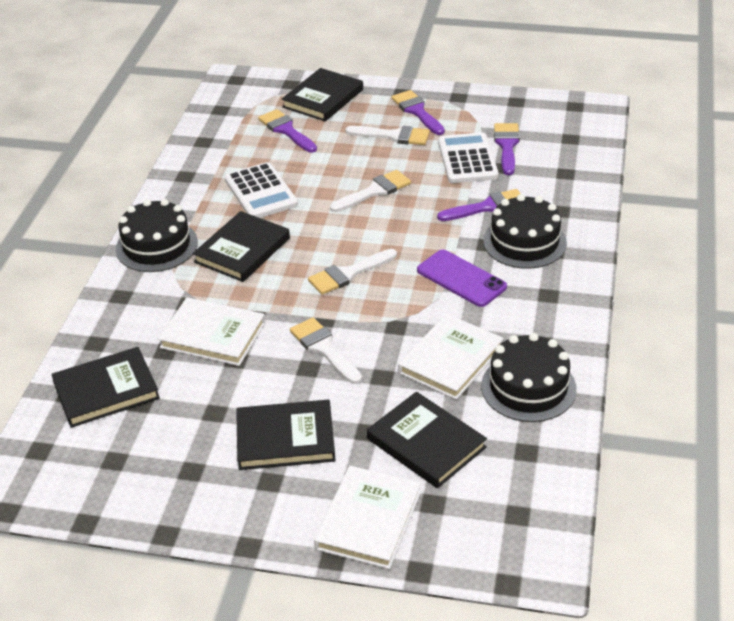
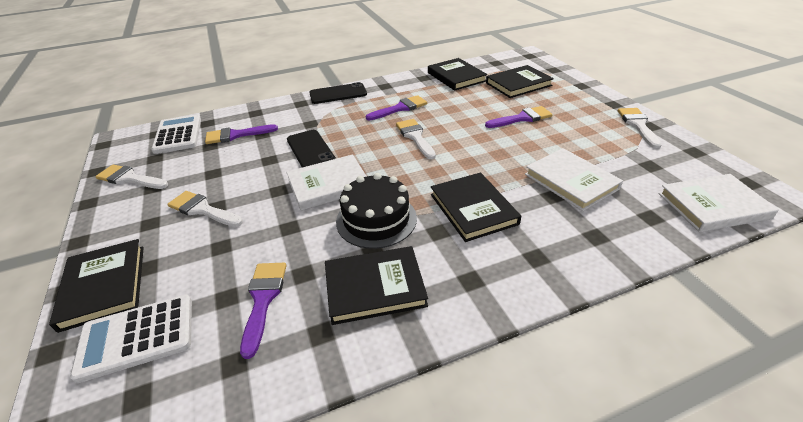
black cake: 3 -> 1
black phone: 0 -> 2
purple phone: 1 -> 0

